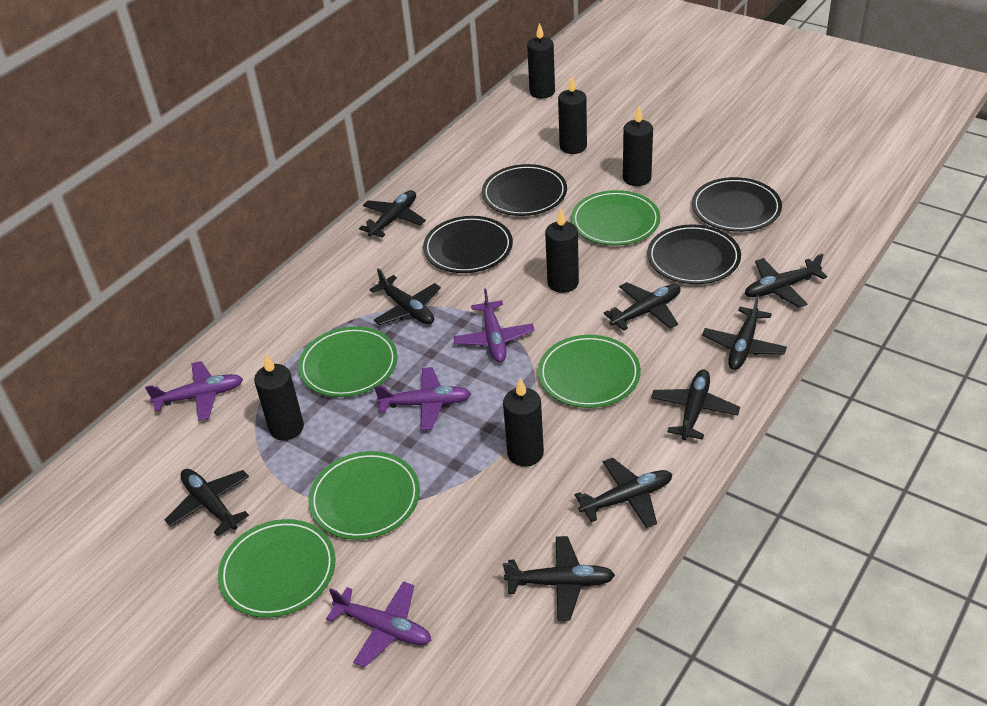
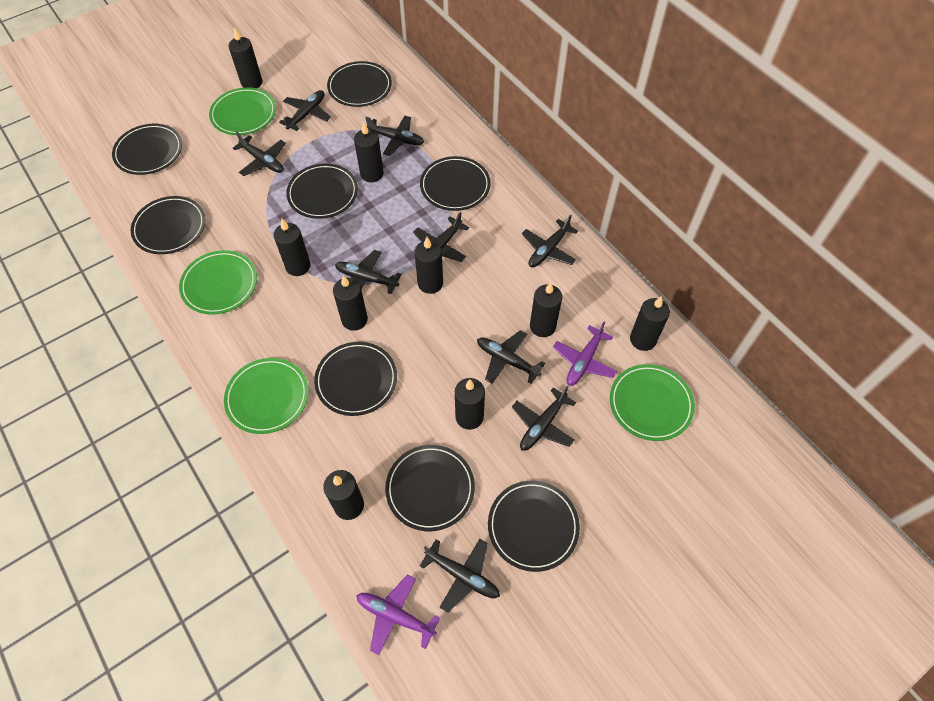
black candle: 6 -> 9
black plate: 4 -> 8
green plate: 5 -> 4
purple plane: 4 -> 2

